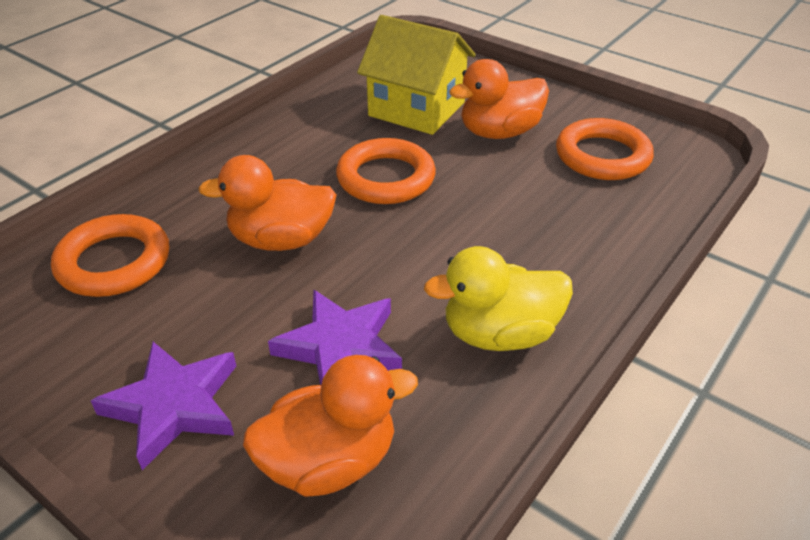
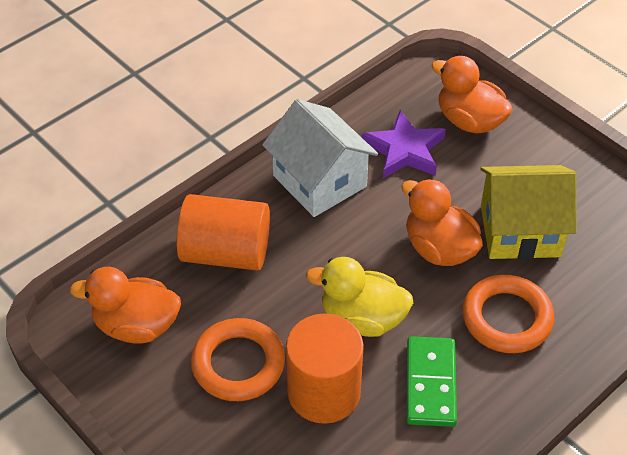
green domino: 0 -> 1
orange cylinder: 0 -> 2
orange ring: 3 -> 2
purple star: 2 -> 1
white house: 0 -> 1

